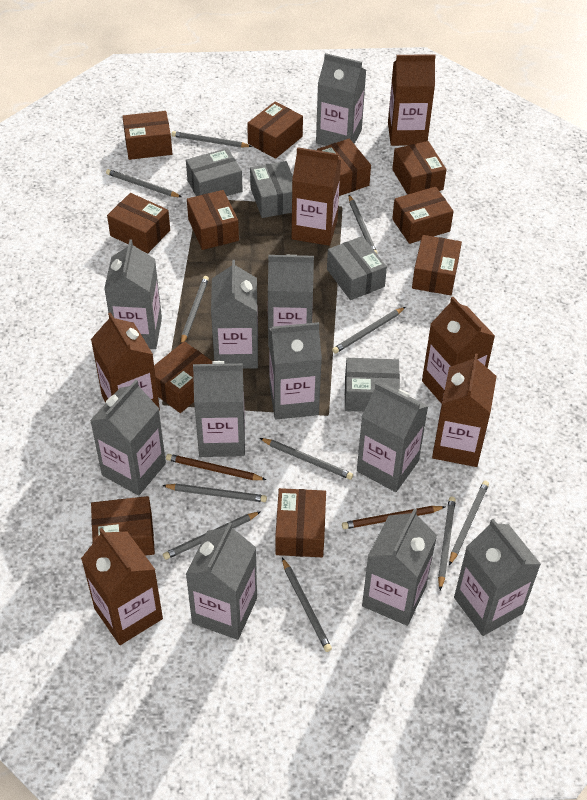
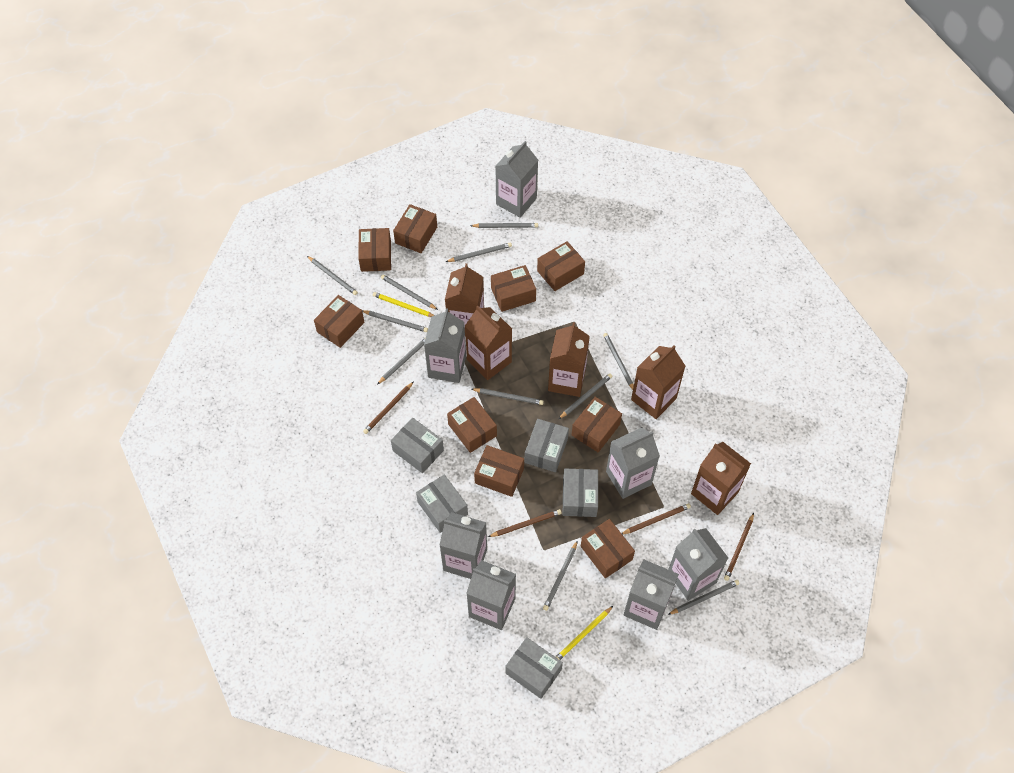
brown box: 11 -> 9
brown carton: 6 -> 5
brown pencil: 2 -> 4
grey box: 4 -> 5
grey carton: 11 -> 7
yellow pencil: 0 -> 2

